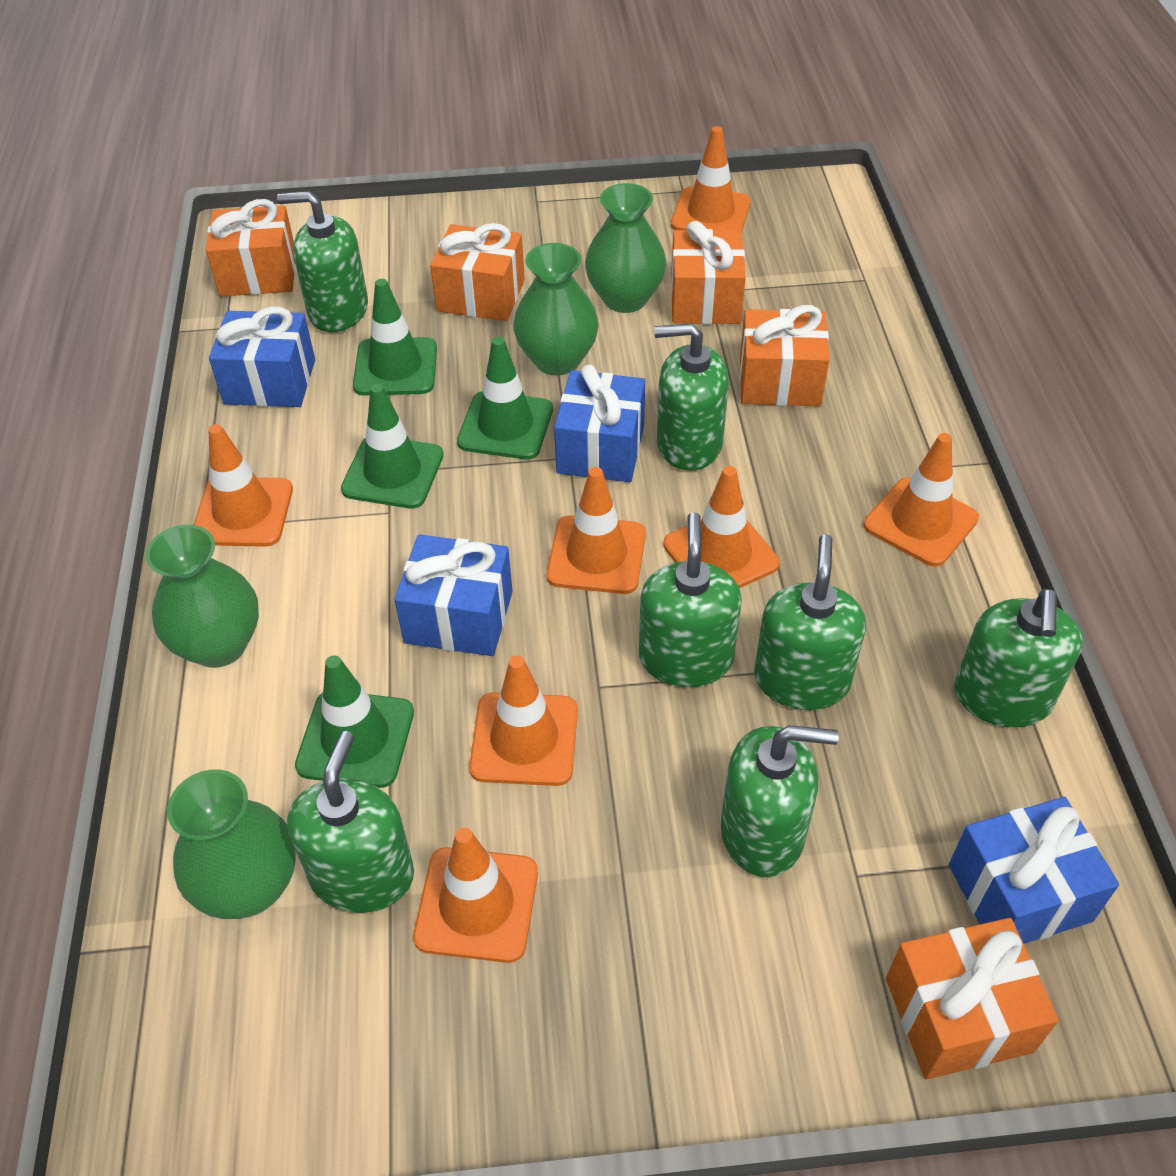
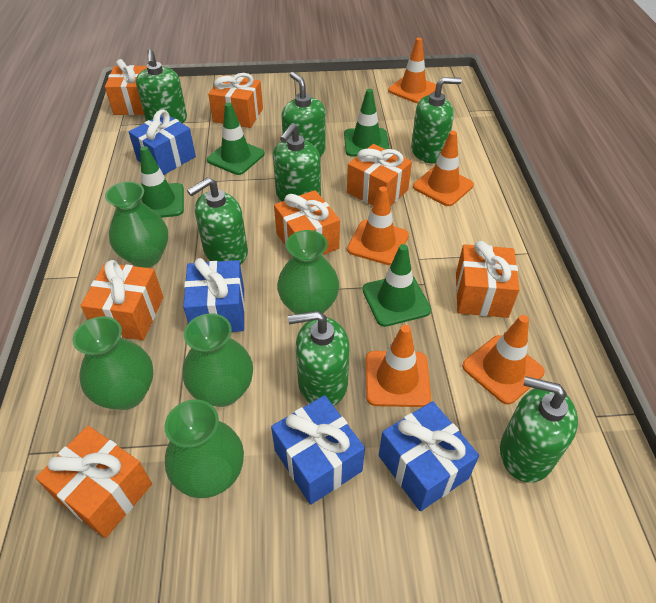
green vase: 4 -> 5
orange gift: 5 -> 7
orange traffic cone: 7 -> 5

